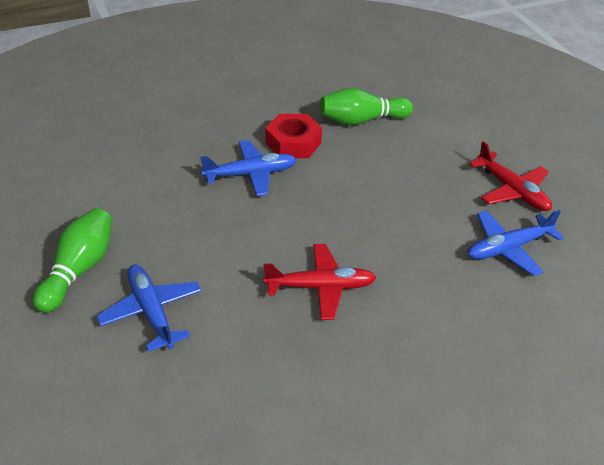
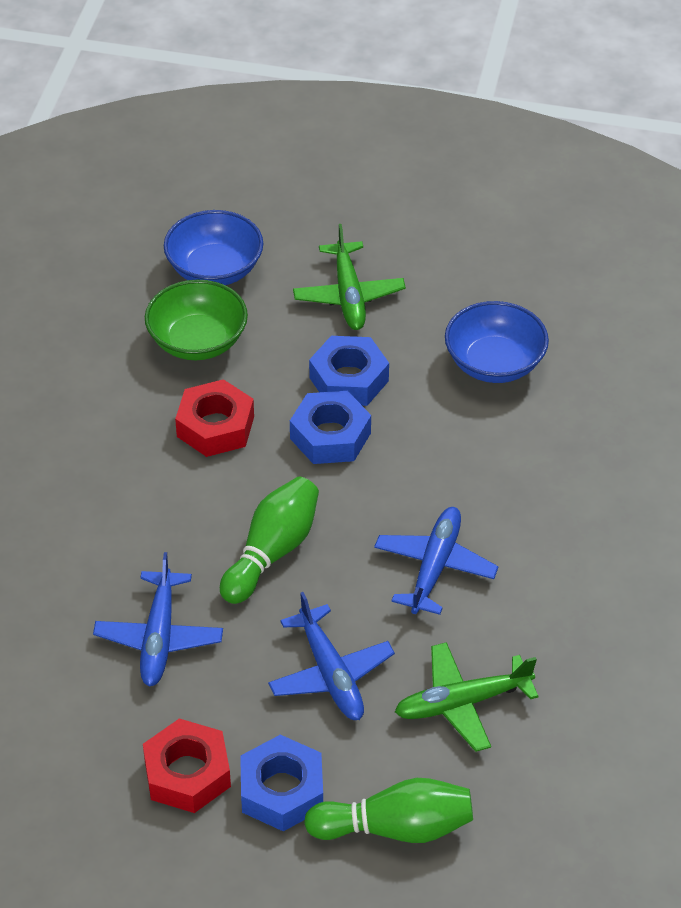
blue bowl: 0 -> 2
blue nut: 0 -> 3
green bowl: 0 -> 1
green plane: 0 -> 2
red nut: 1 -> 2
red plane: 2 -> 0

